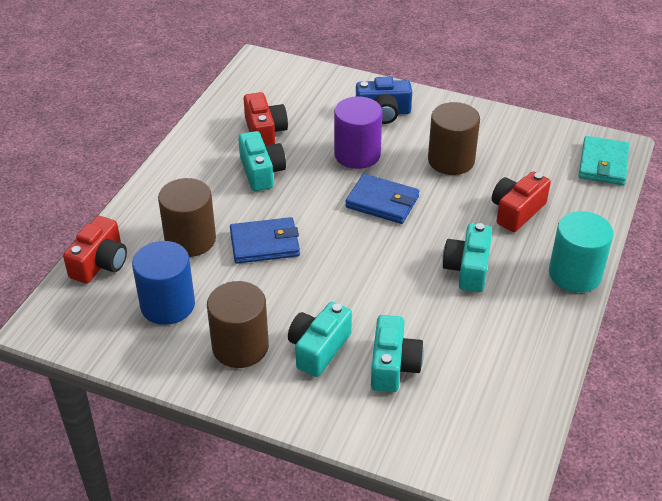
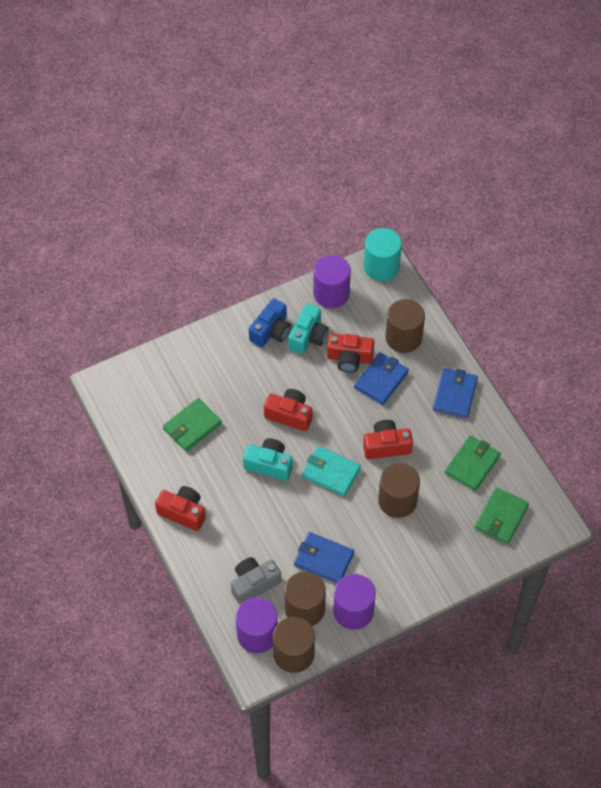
blue cylinder: 1 -> 0
blue wallet: 2 -> 3
brown cylinder: 3 -> 4
green wallet: 0 -> 3
grey camera: 0 -> 1
purple cylinder: 1 -> 3
red camera: 3 -> 4
turquoise camera: 4 -> 2

